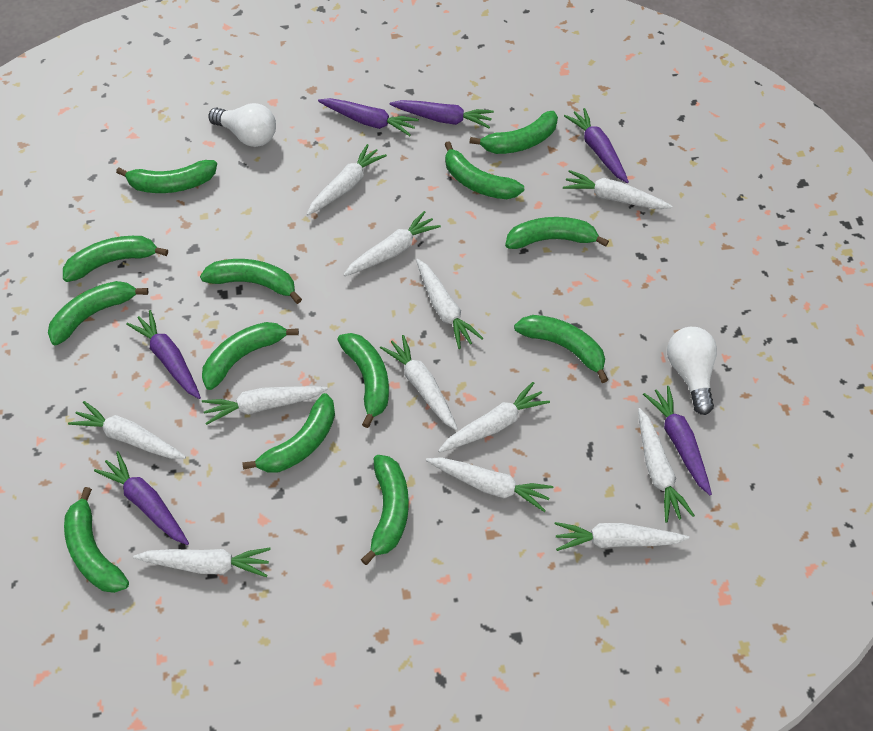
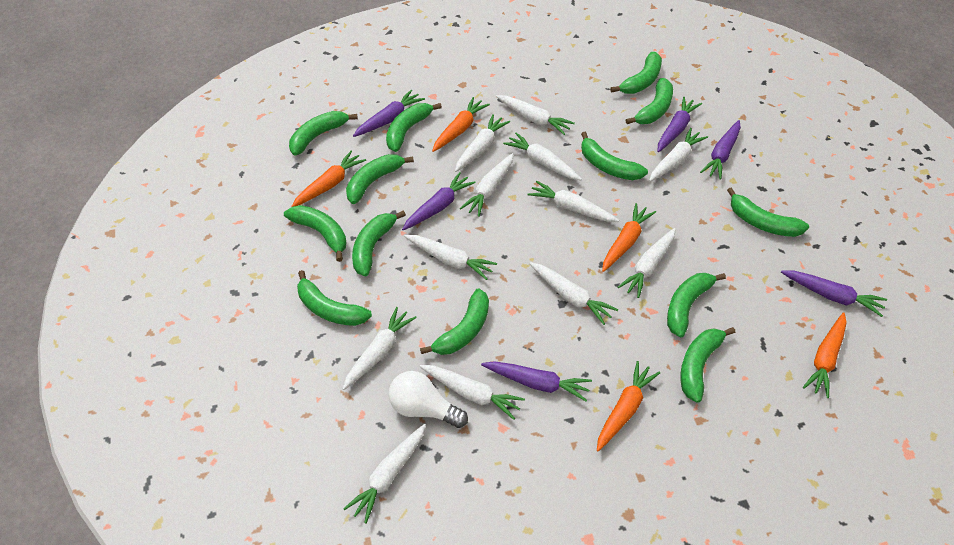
orange carrot: 0 -> 5
white light bulb: 2 -> 1

